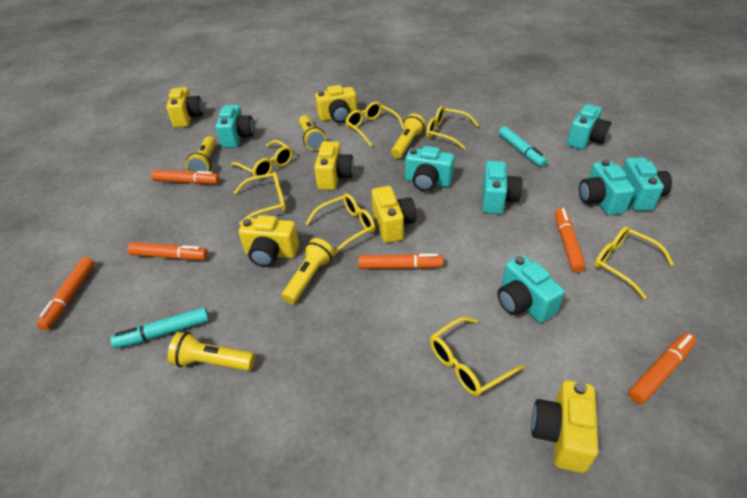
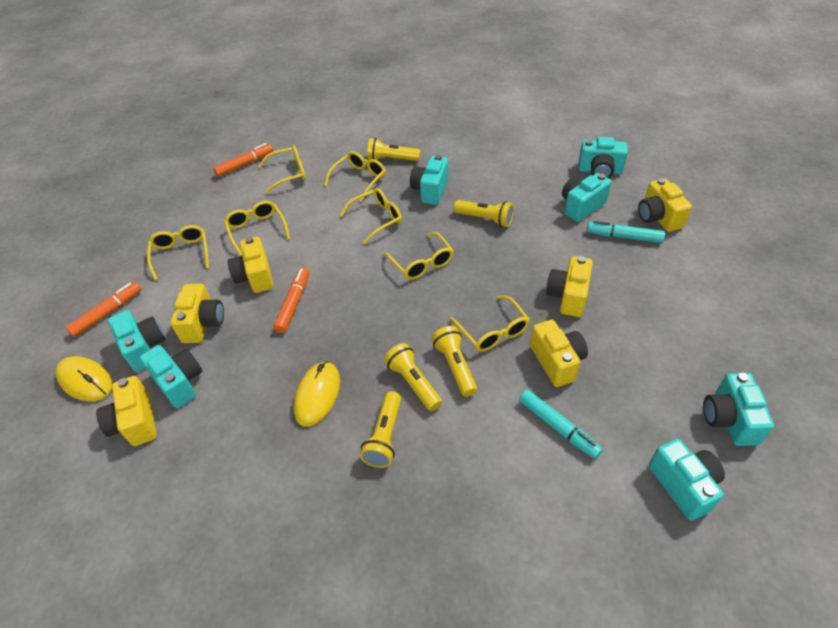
orange marker: 6 -> 3
yellow mouse: 0 -> 2

